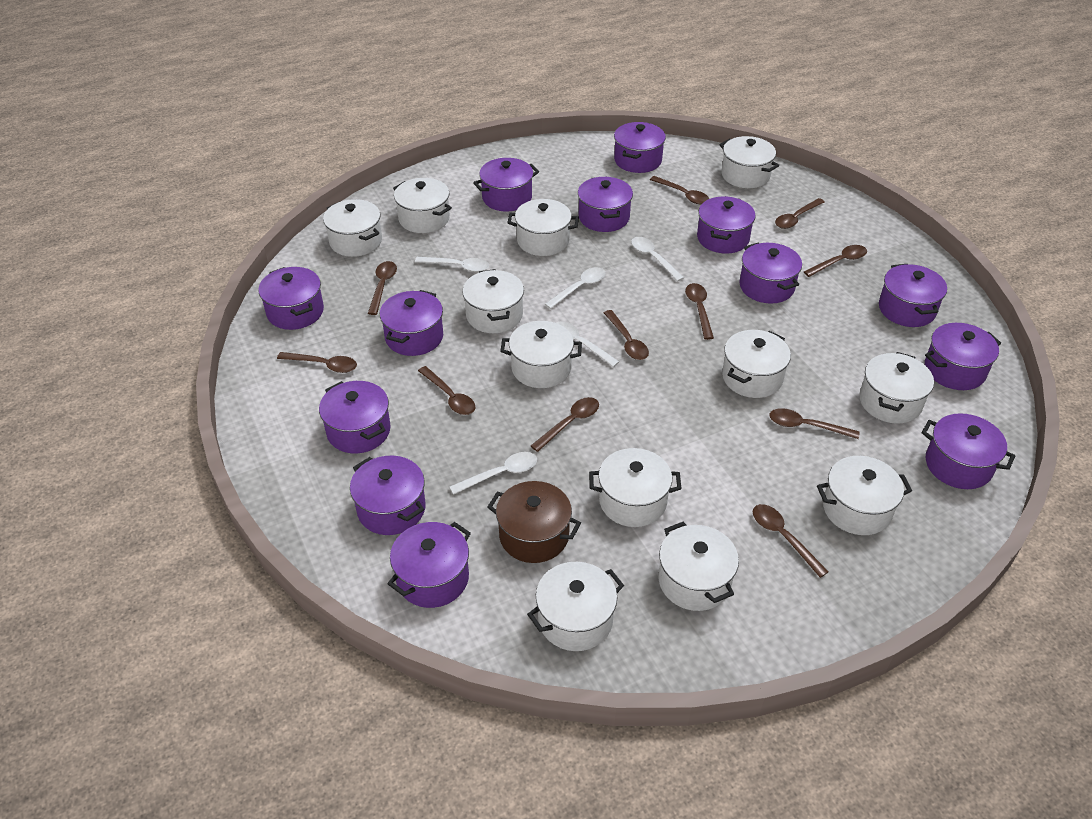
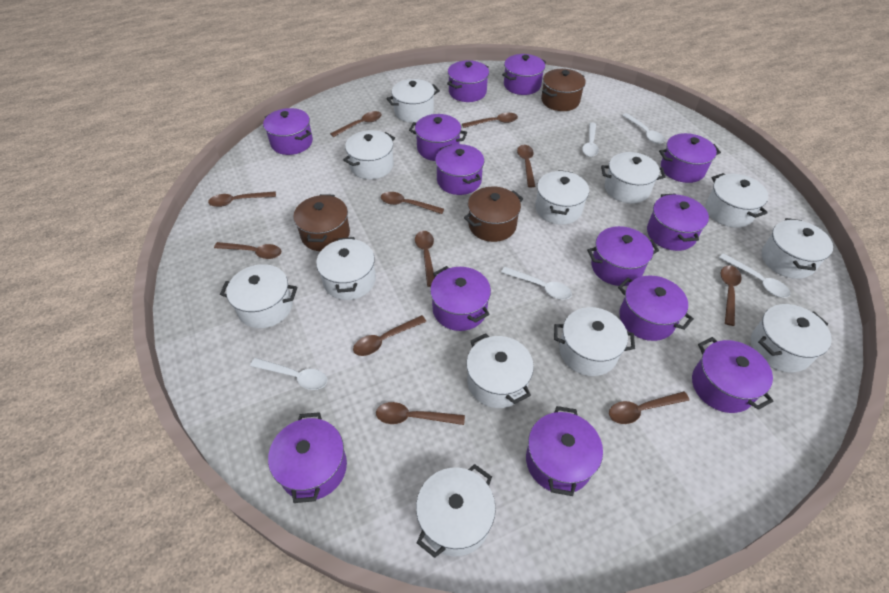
brown pot: 1 -> 3

